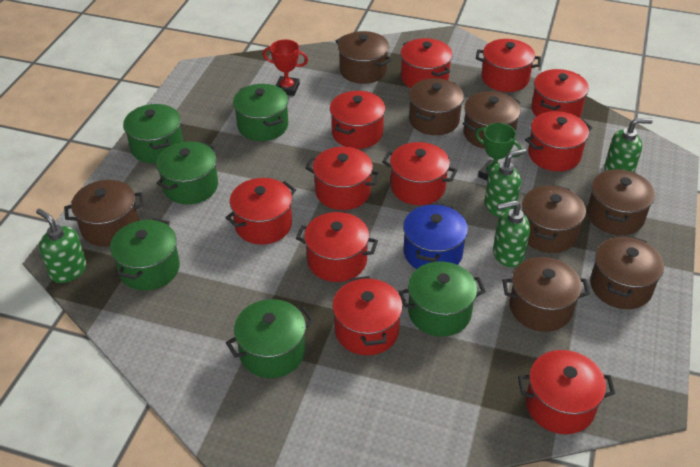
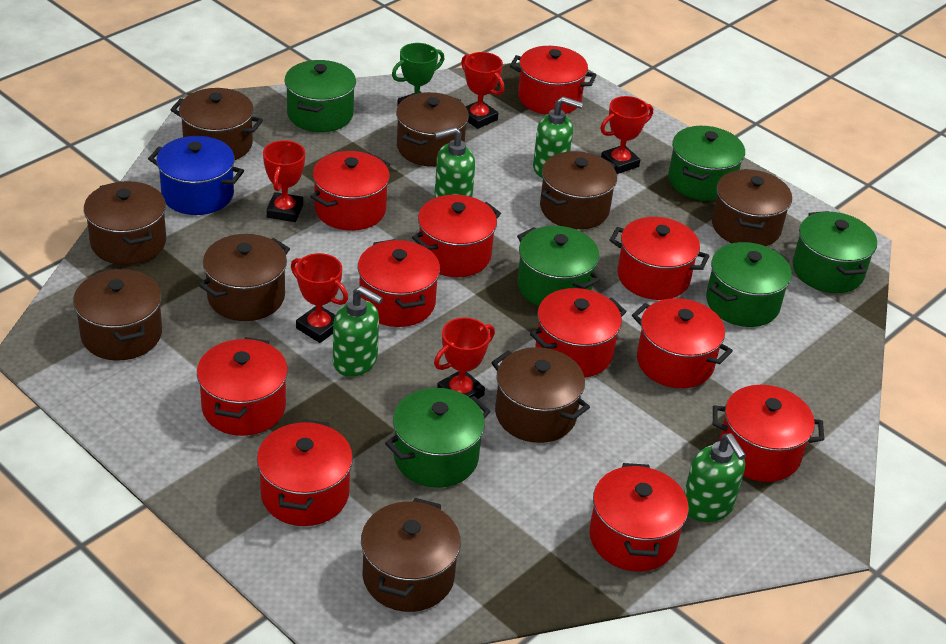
brown pot: 8 -> 9
red trophy: 1 -> 5

